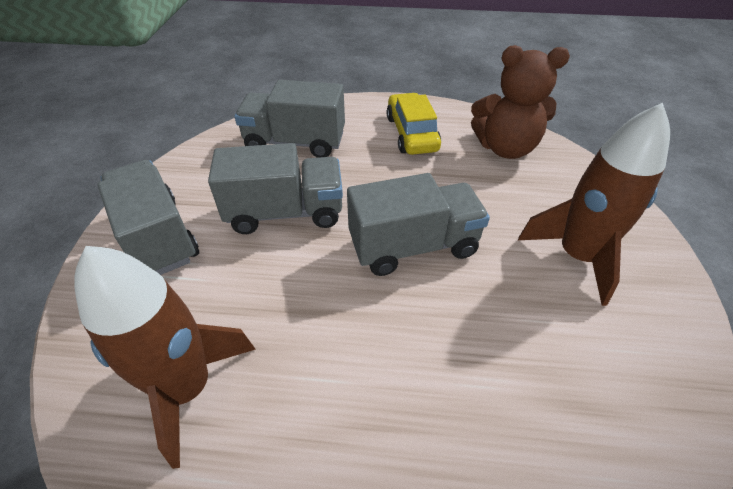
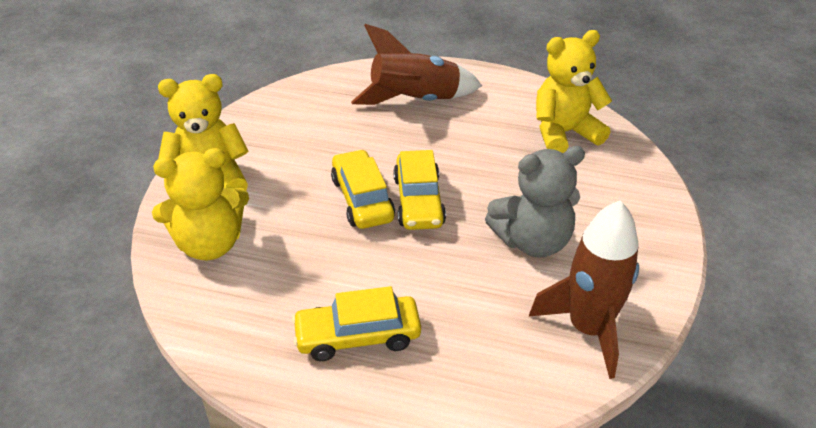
brown teddy bear: 1 -> 0
grey teddy bear: 0 -> 1
grey truck: 4 -> 0
yellow car: 1 -> 3
yellow teddy bear: 0 -> 3

